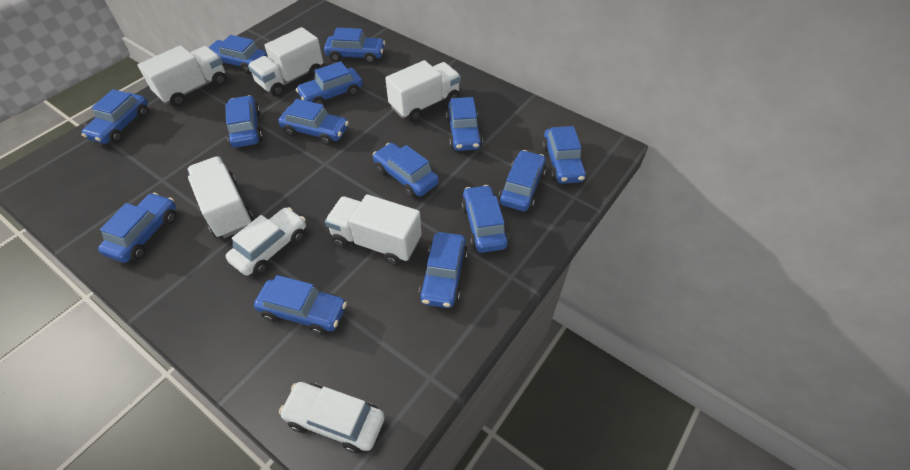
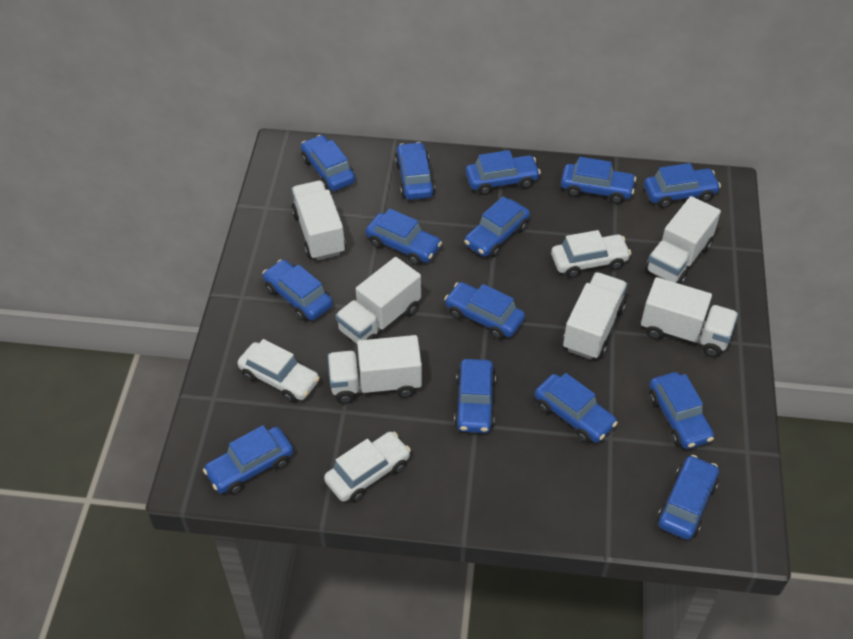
white car: 2 -> 3
white truck: 5 -> 6

